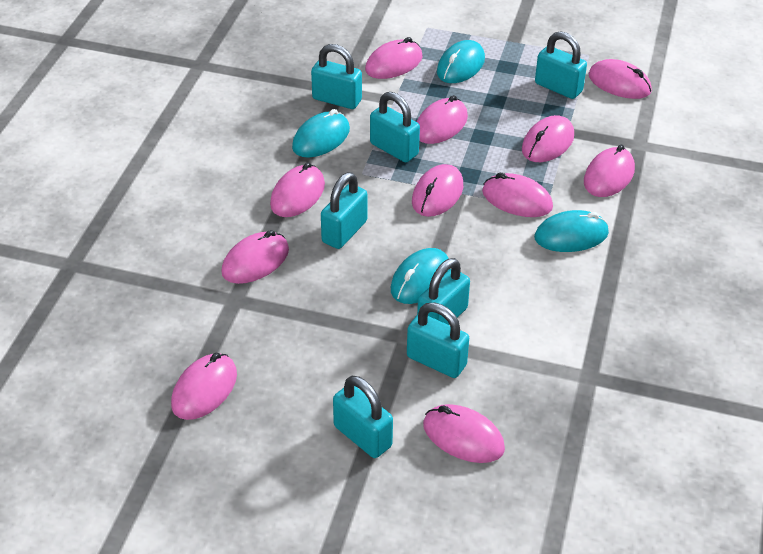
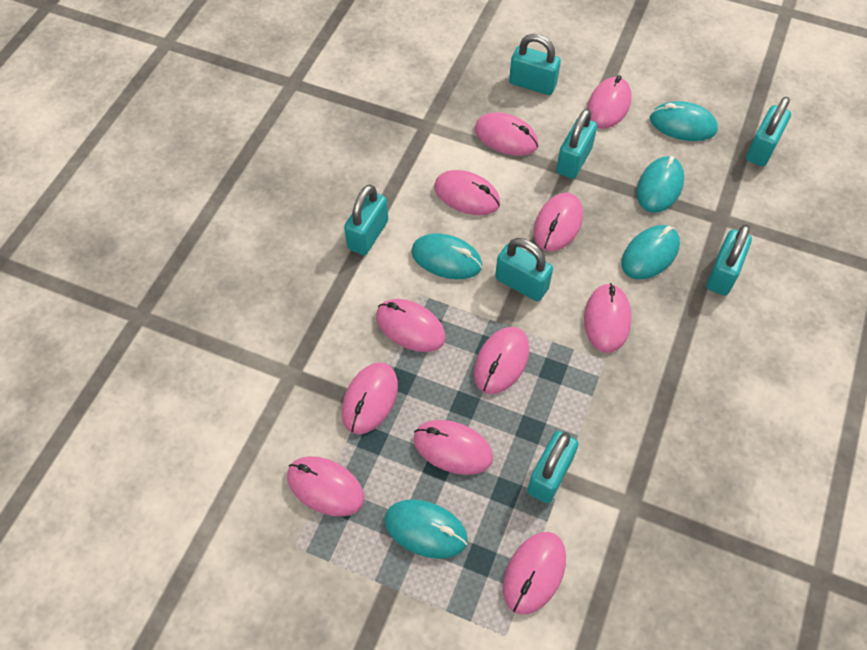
turquoise mouse: 4 -> 5

